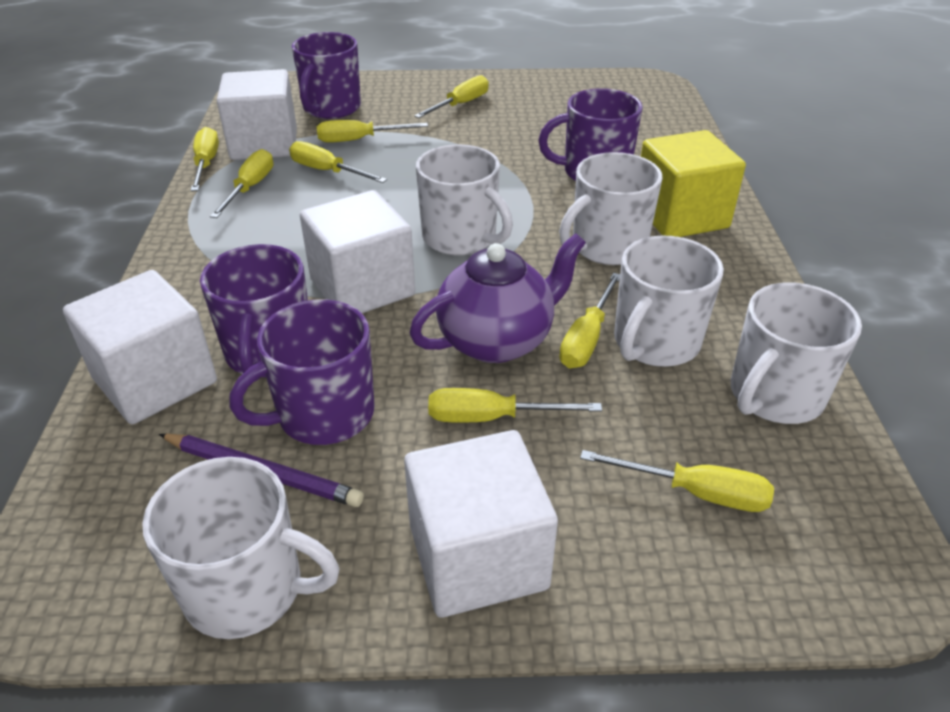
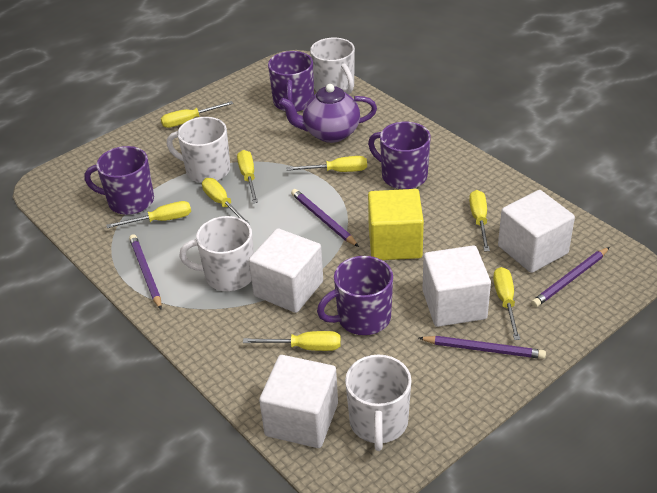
purple pencil: 1 -> 4
white mug: 5 -> 4

